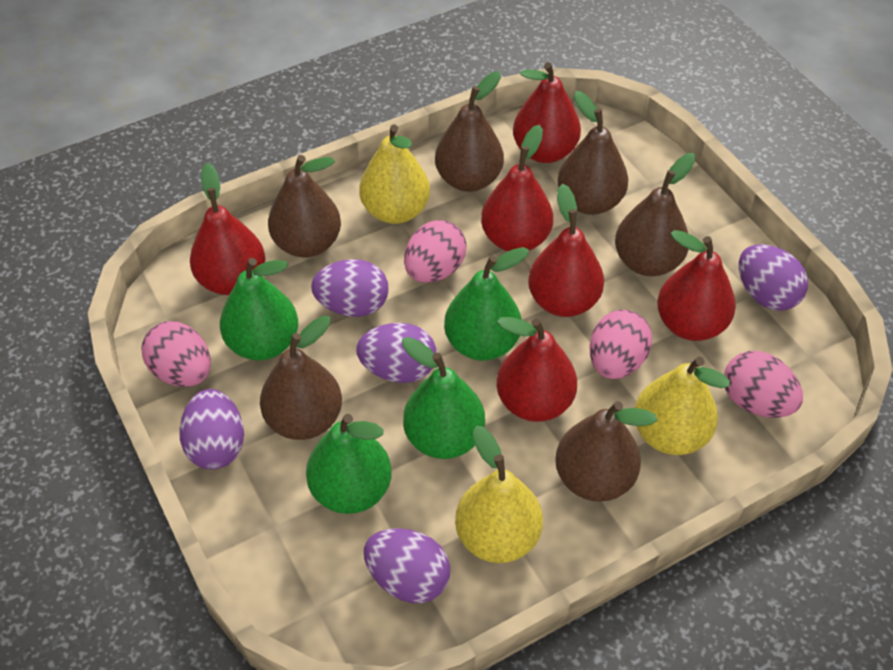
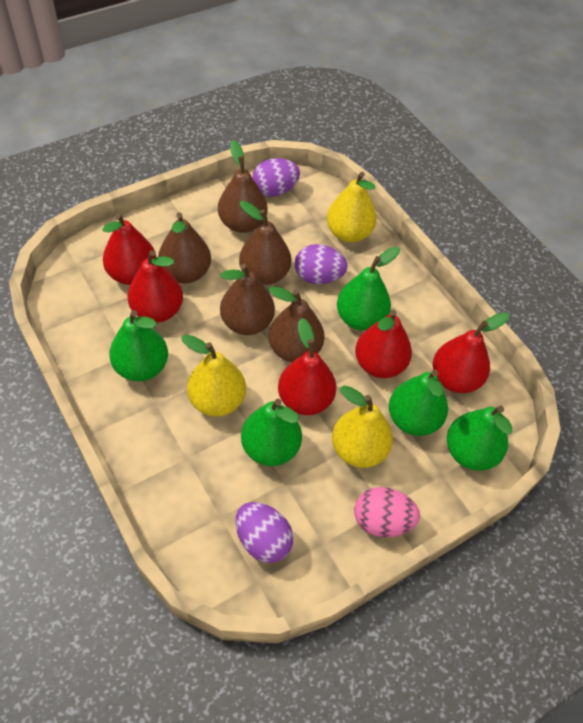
brown pear: 6 -> 5
green pear: 4 -> 5
pink egg: 4 -> 1
purple egg: 5 -> 3
red pear: 6 -> 5

